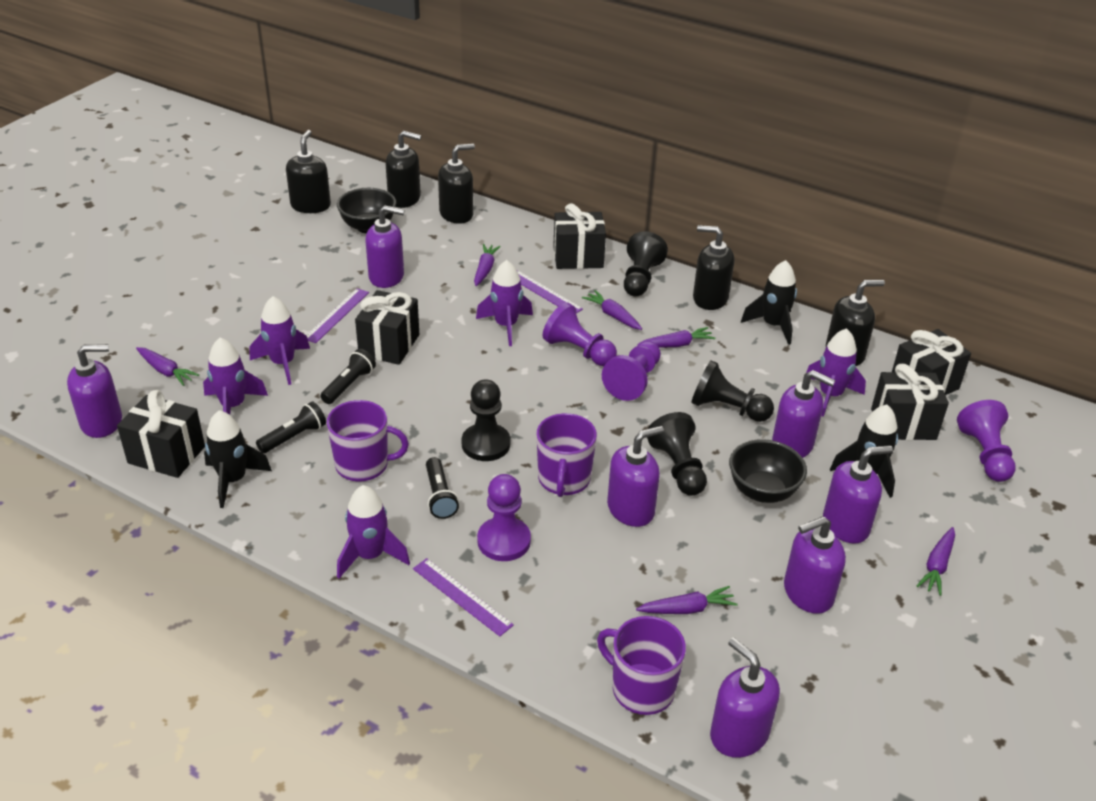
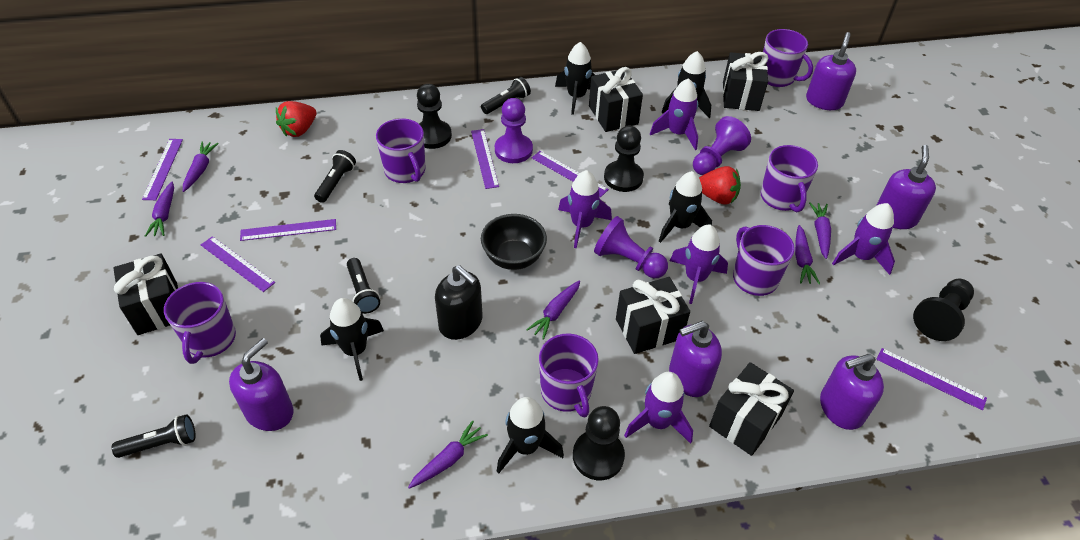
black bowl: 2 -> 1
black flashlight: 3 -> 4
black rocket: 3 -> 5
black soap dispenser: 5 -> 1
purple mug: 3 -> 6
purple pawn: 4 -> 3
purple ruler: 3 -> 6
purple soap dispenser: 7 -> 5
red strawberry: 0 -> 2

